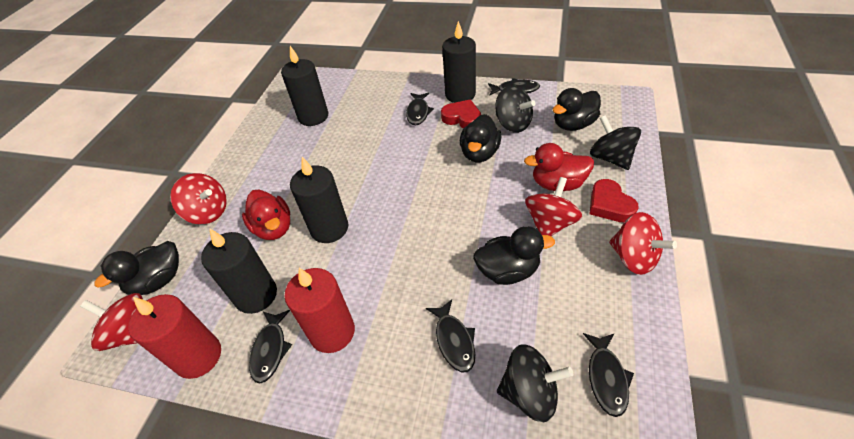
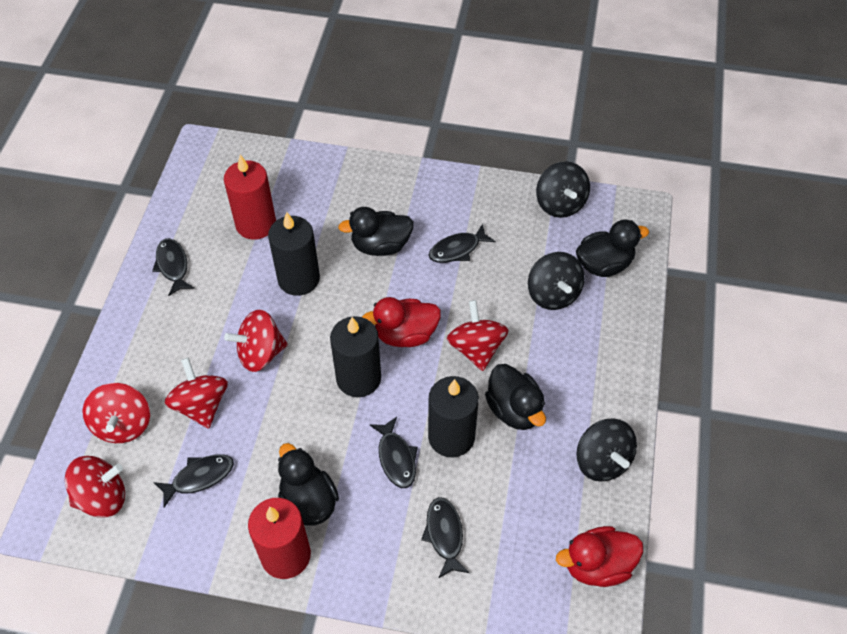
black candle: 4 -> 3
red heart: 2 -> 0
red spinning top: 4 -> 5

